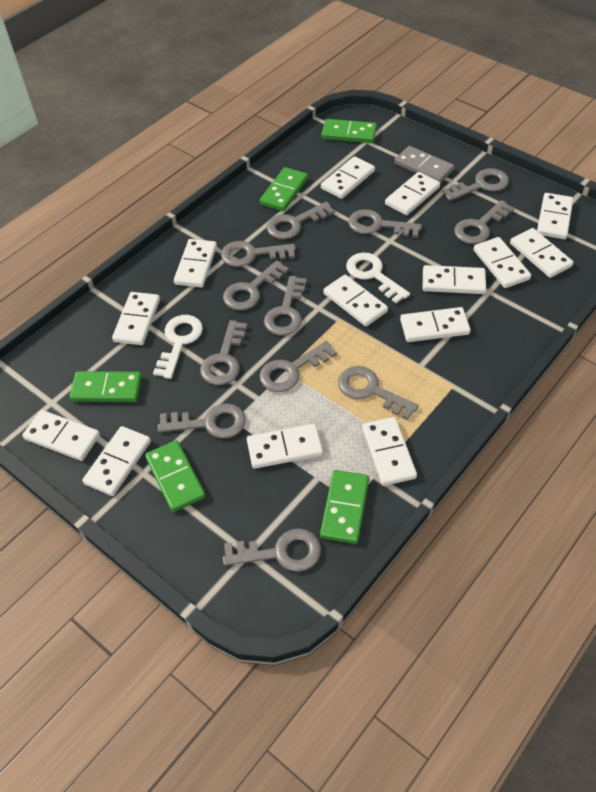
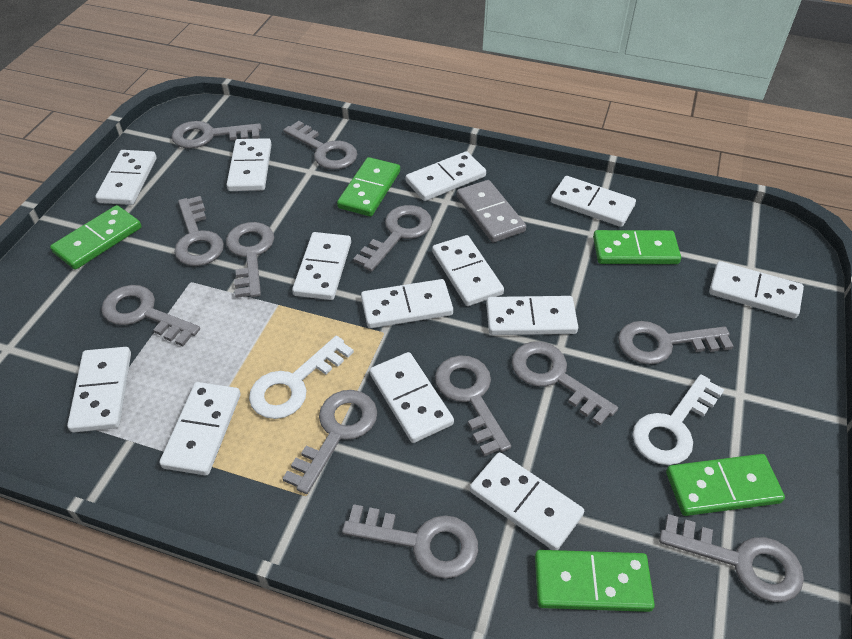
white domino: 14 -> 13

